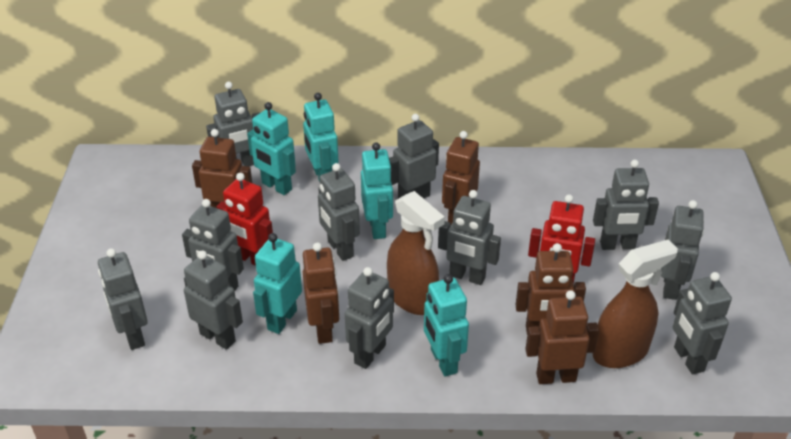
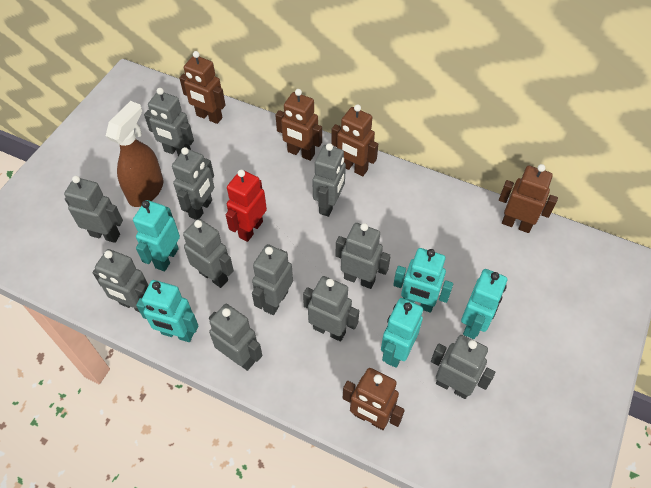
brown spray bottle: 2 -> 1
red robot: 2 -> 1

